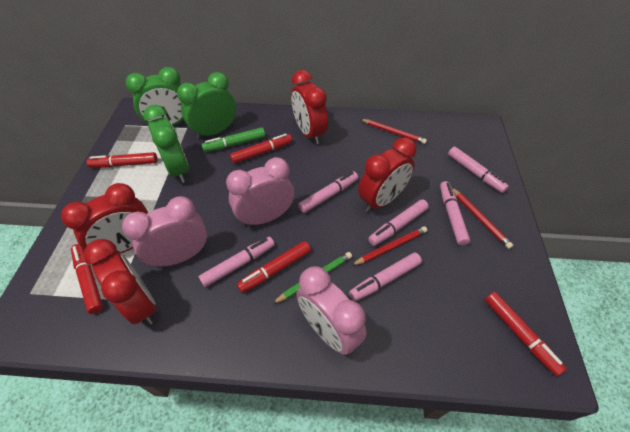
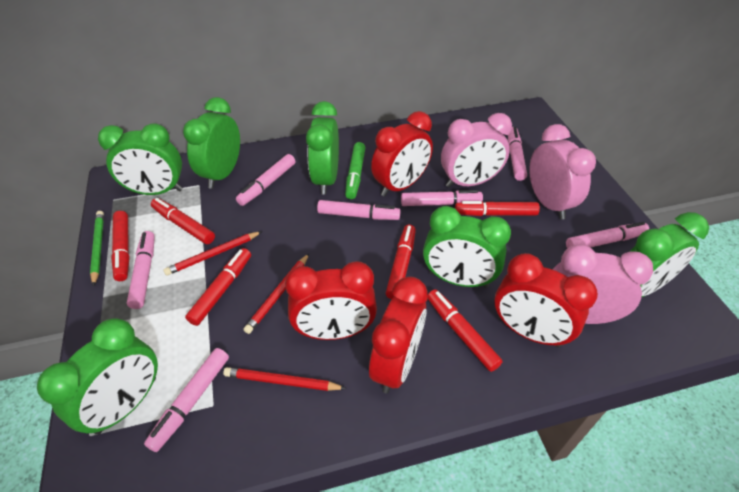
green clock: 3 -> 6
pink marker: 6 -> 7
red marker: 5 -> 6

